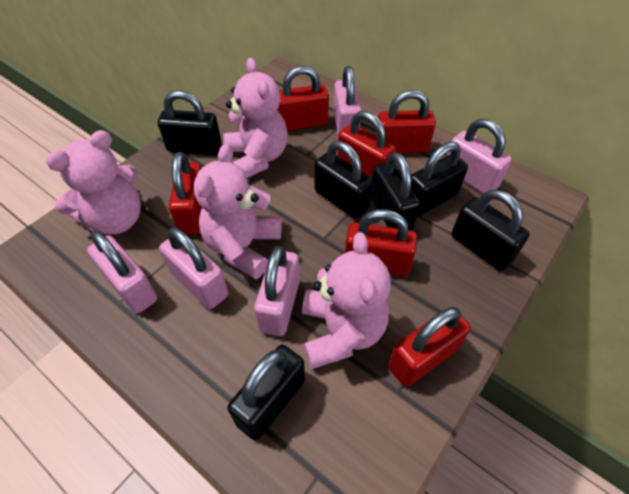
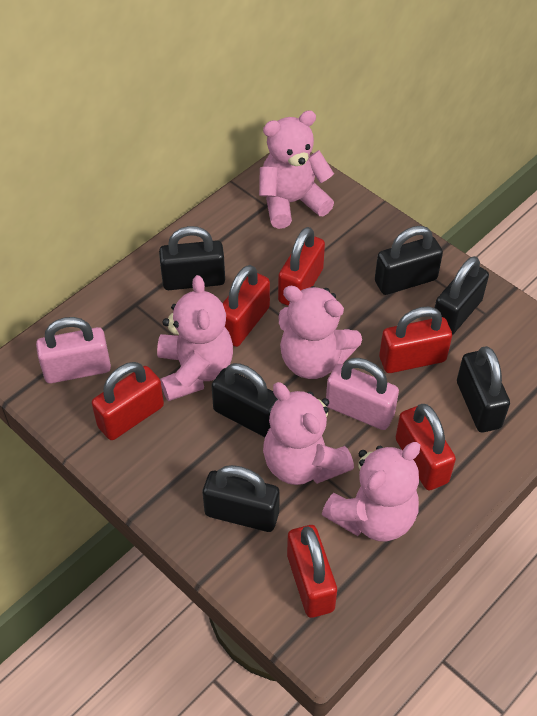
pink padlock: 5 -> 2
pink teddy bear: 4 -> 5

